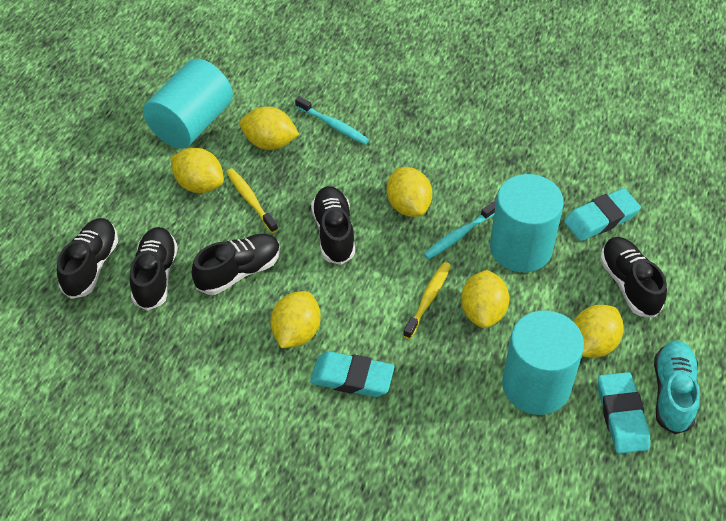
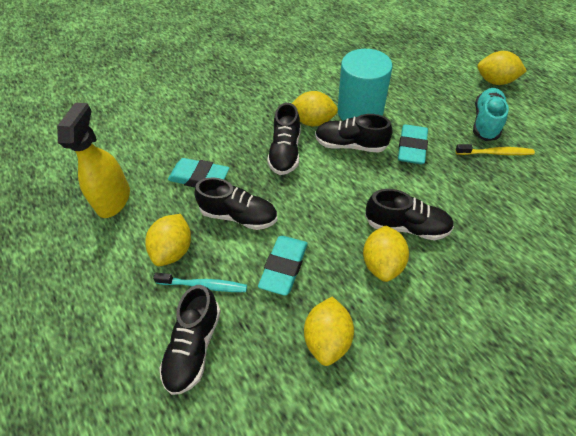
turquoise cylinder: 3 -> 1
turquoise toothbrush: 2 -> 1
yellow lemon: 6 -> 5
yellow spray bottle: 0 -> 1
yellow toothbrush: 2 -> 1

